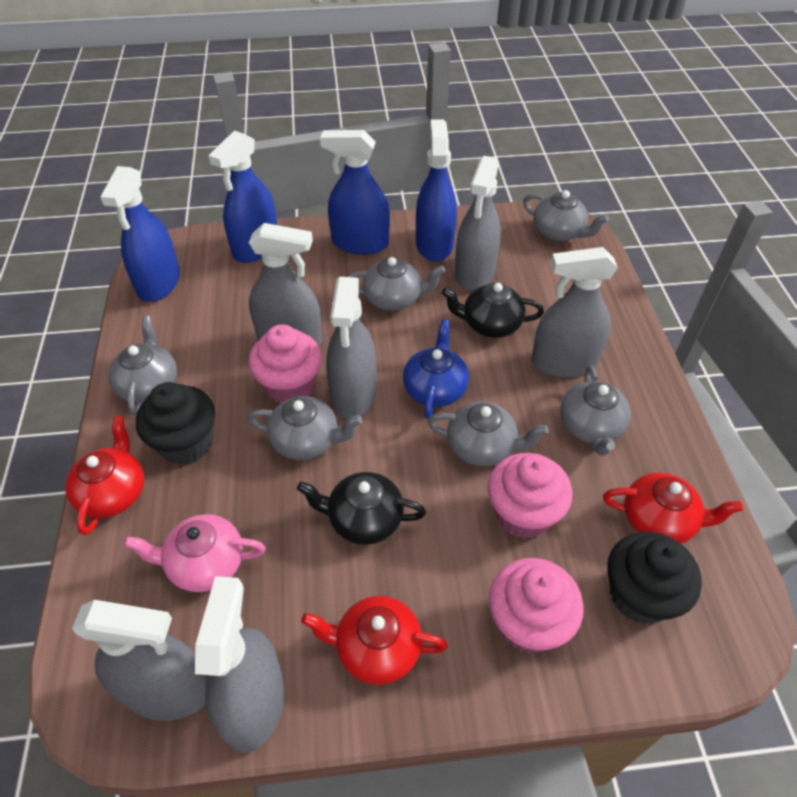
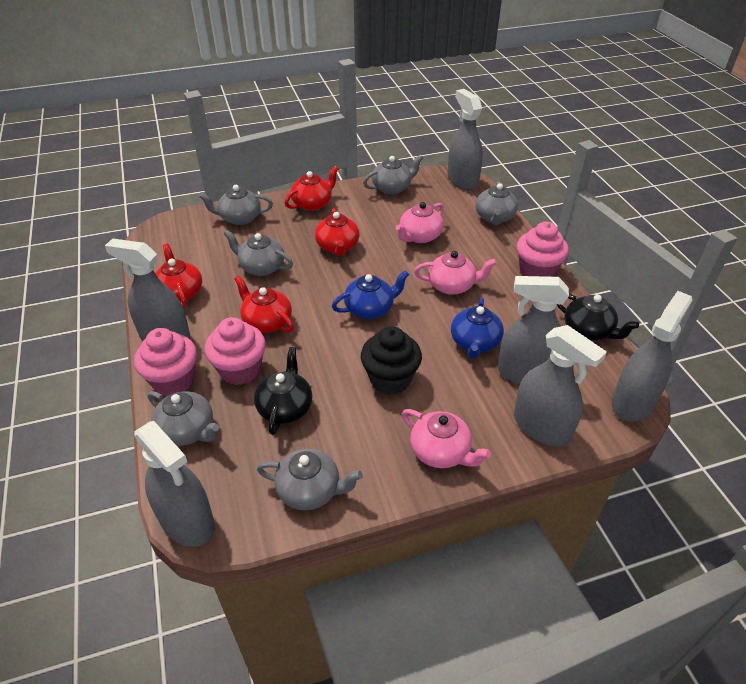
black cupcake: 2 -> 1
blue spray bottle: 4 -> 0
blue teapot: 1 -> 2
pink teapot: 1 -> 3
red teapot: 3 -> 4

